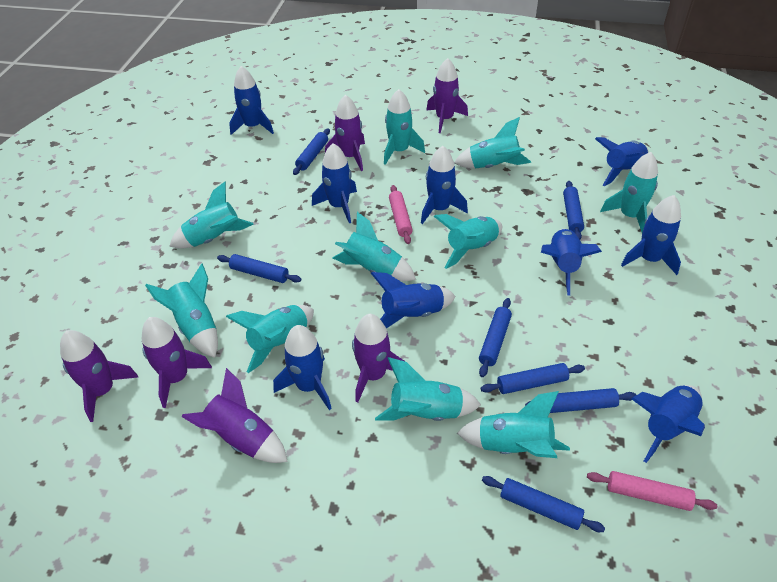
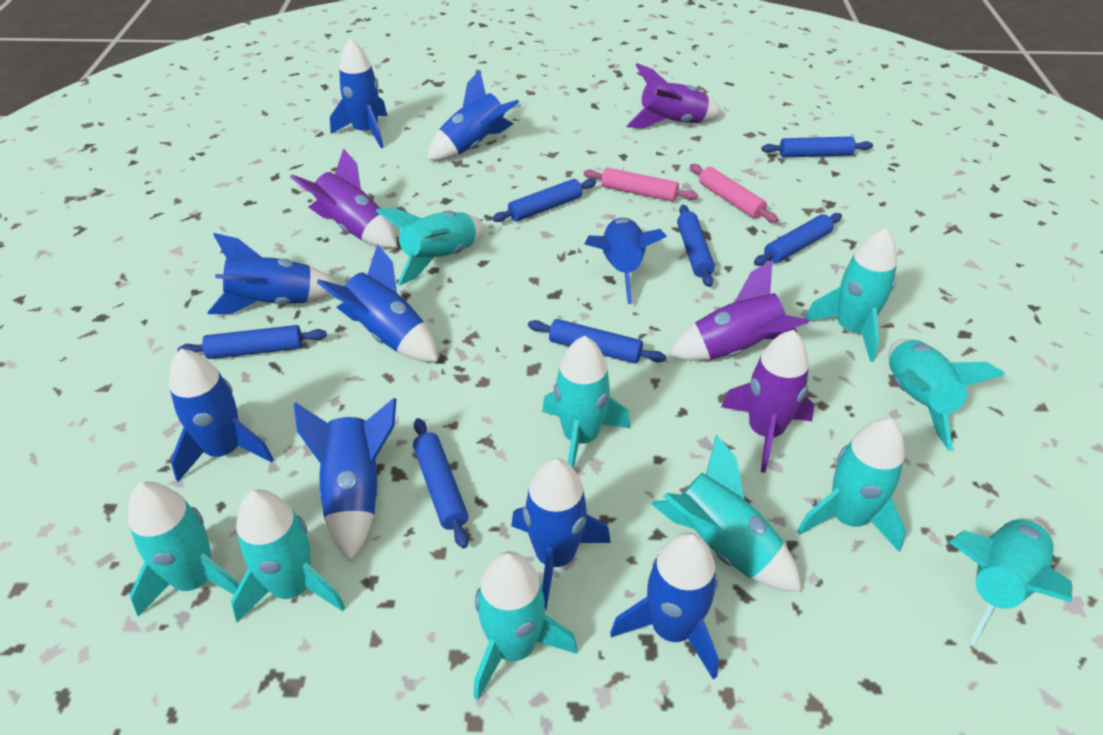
purple rocket: 6 -> 4

